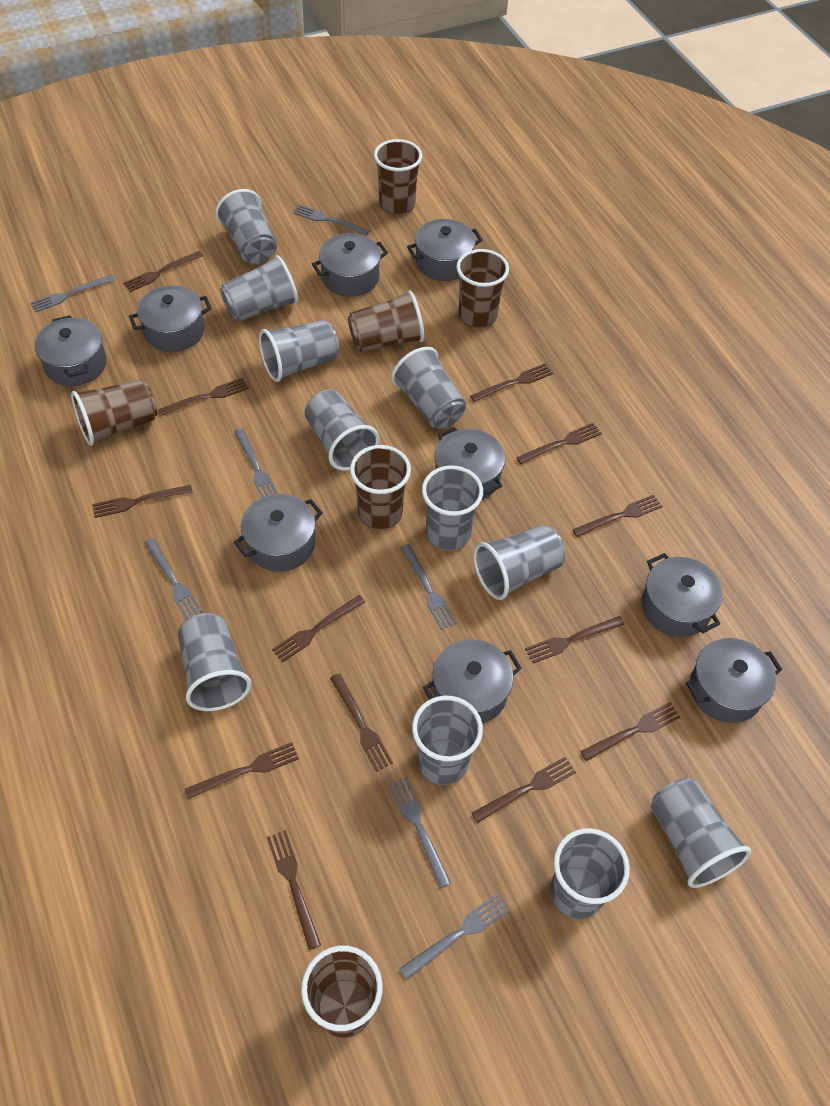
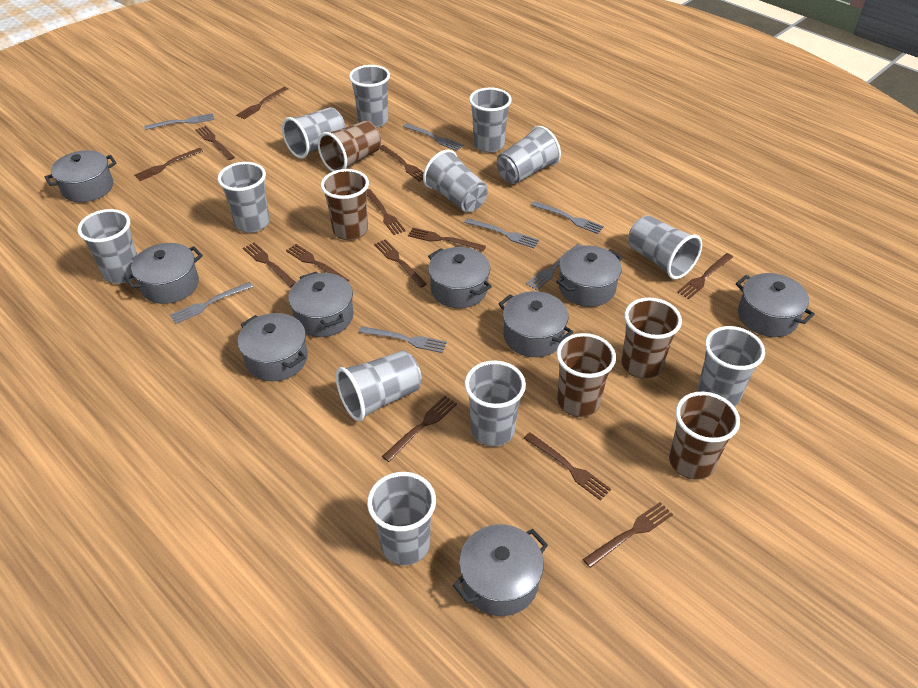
brown cup: 6 -> 5
grey cup: 11 -> 12

